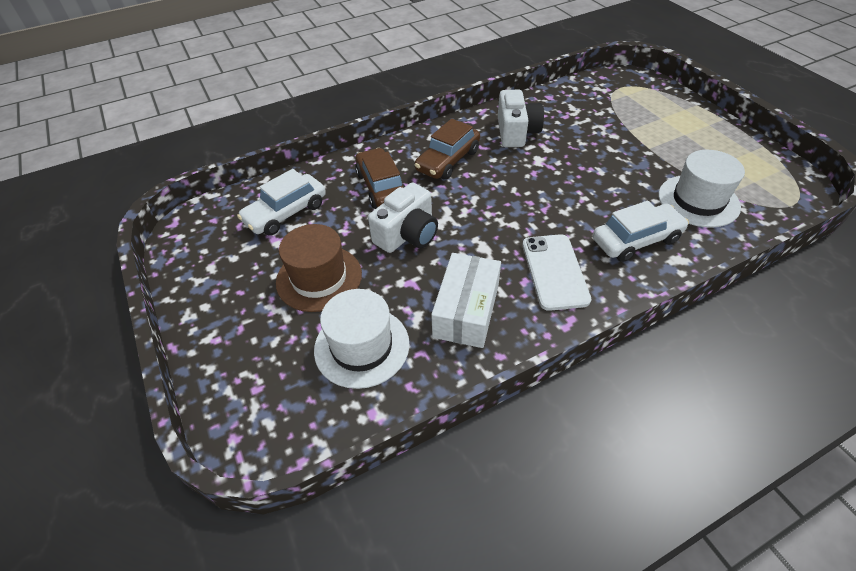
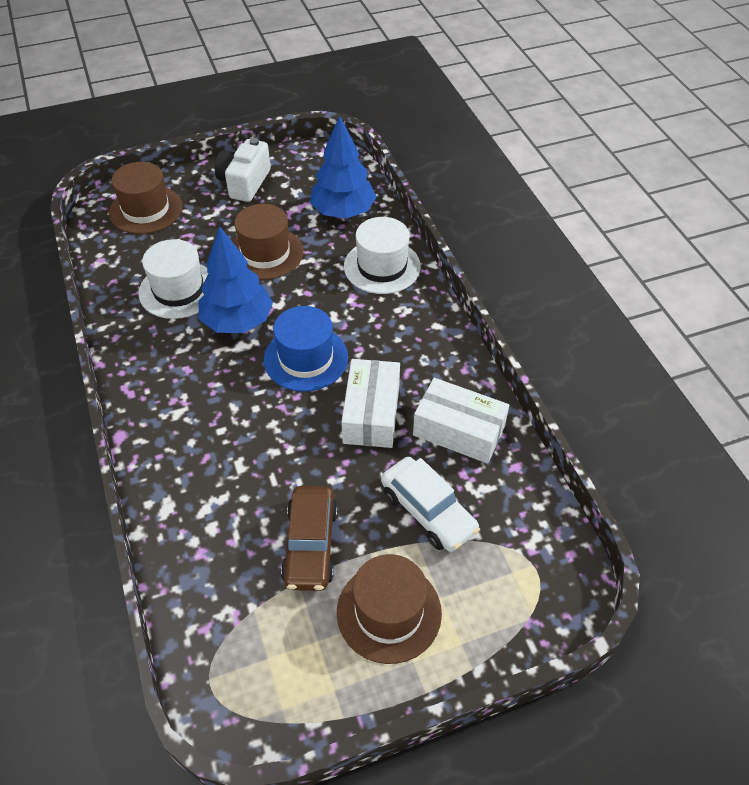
blue hat: 0 -> 1
blue tree: 0 -> 2
brown car: 2 -> 1
brown hat: 1 -> 3
white box: 1 -> 2
white camera: 2 -> 1
white car: 2 -> 1
white phone: 1 -> 0

